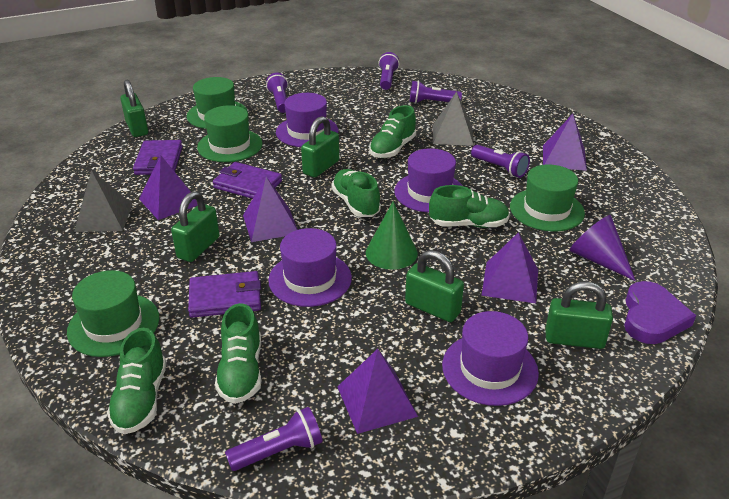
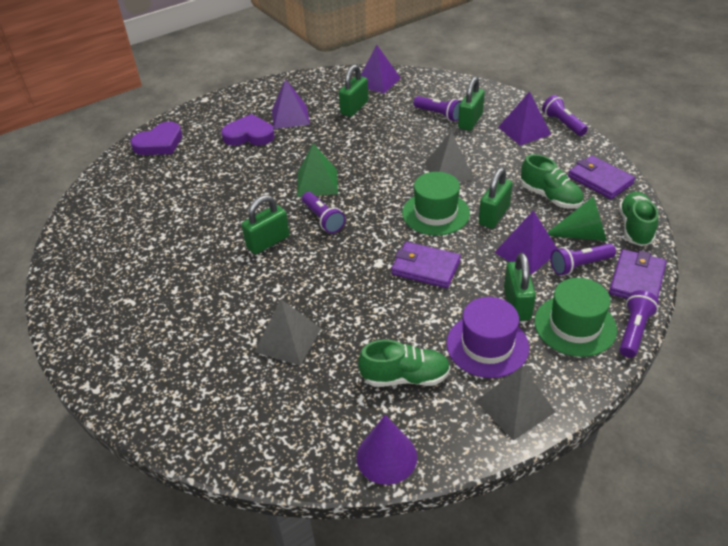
green hat: 4 -> 2
green pyramid: 0 -> 1
green shoe: 5 -> 3
grey pyramid: 2 -> 3
purple hat: 4 -> 1
purple heart: 1 -> 2
purple pyramid: 5 -> 4

